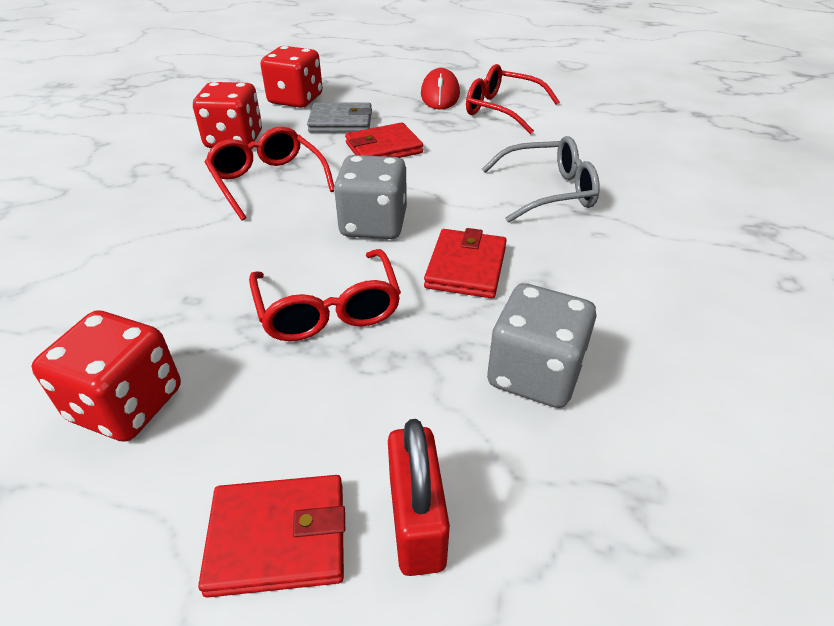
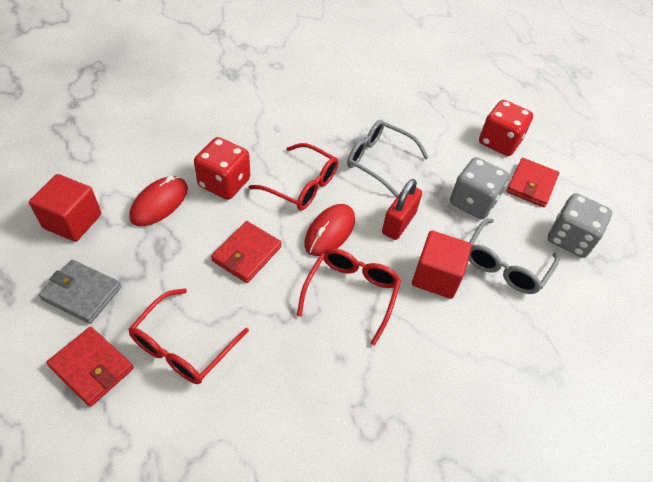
grey glasses: 1 -> 2
red cube: 0 -> 2
red dice: 3 -> 2
red mouse: 1 -> 2

